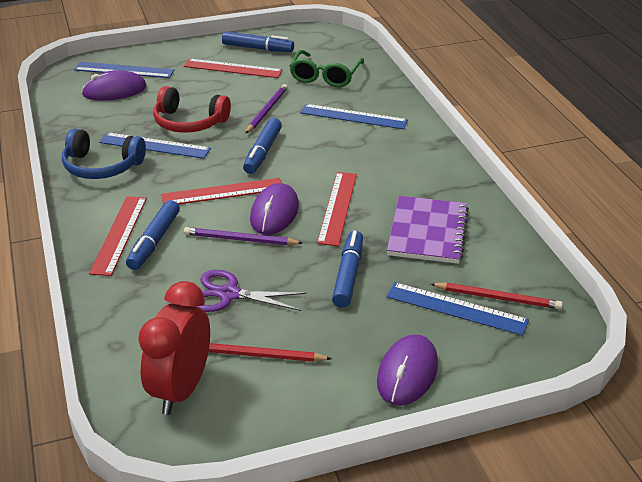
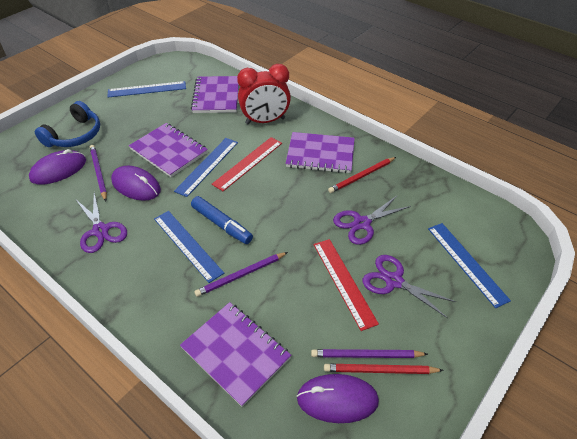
blue marker: 4 -> 1
green glasses: 1 -> 0
purple notebook: 1 -> 4
purple pencil: 2 -> 3
purple scissors: 1 -> 3
red headphones: 1 -> 0
red ruler: 4 -> 2

